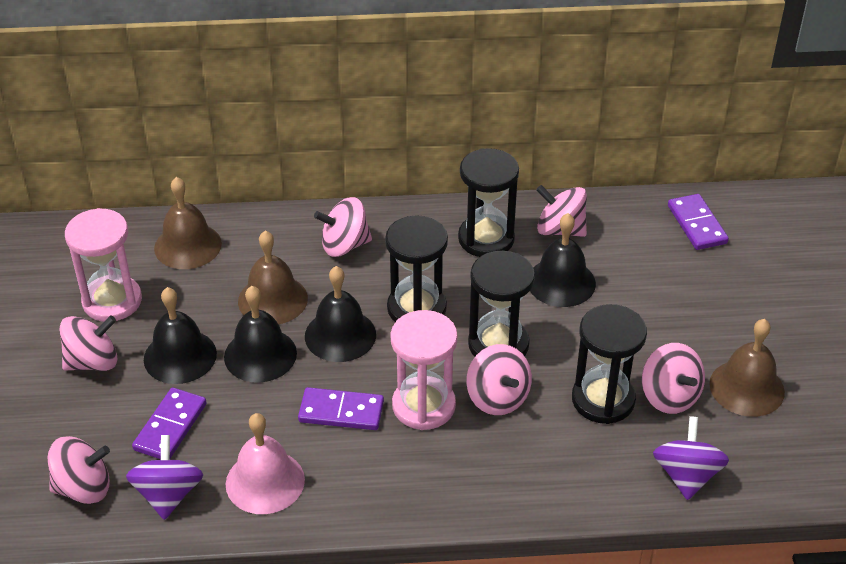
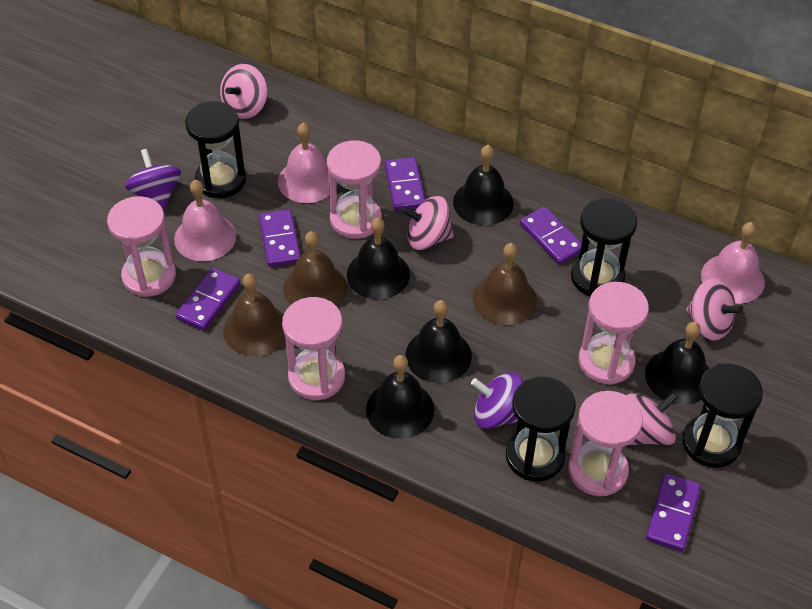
black bell: 4 -> 5
pink bell: 1 -> 3
pink hourglass: 2 -> 5
pink spinning top: 6 -> 4
purple domino: 3 -> 5

